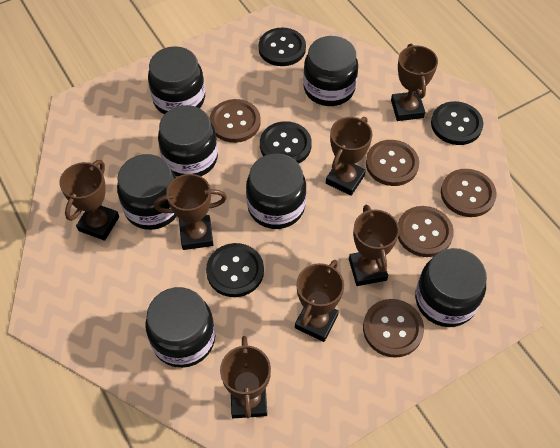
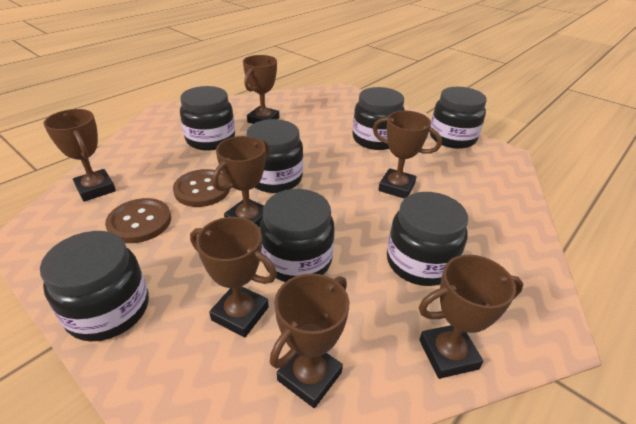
black button: 4 -> 0
brown button: 5 -> 2

